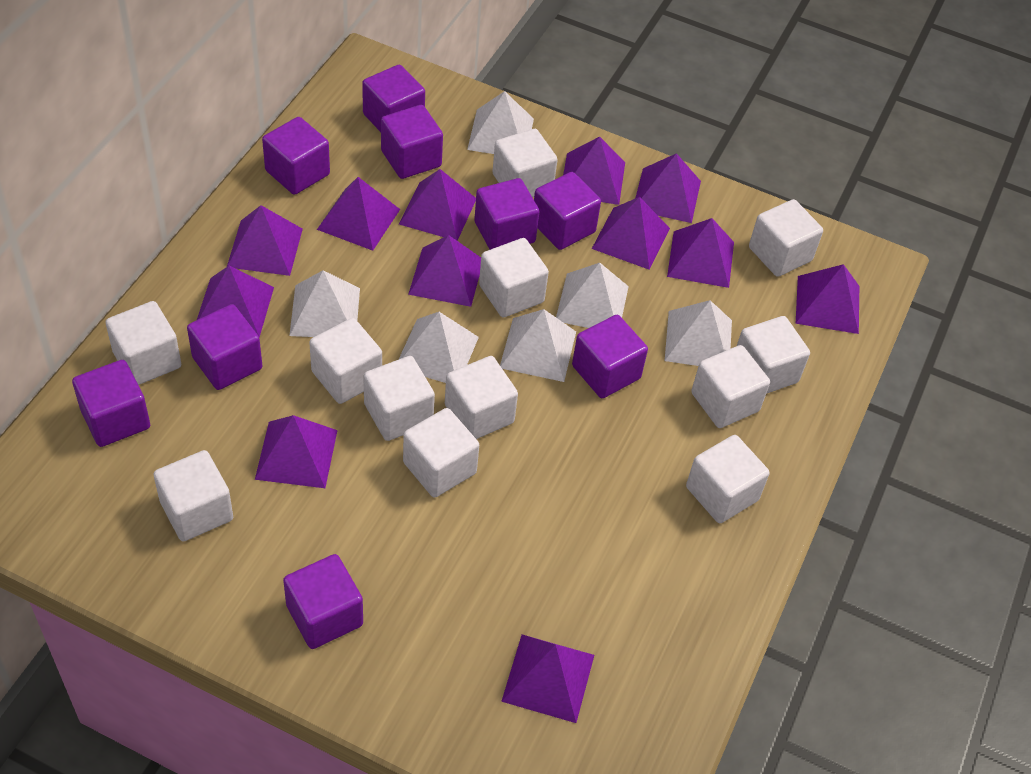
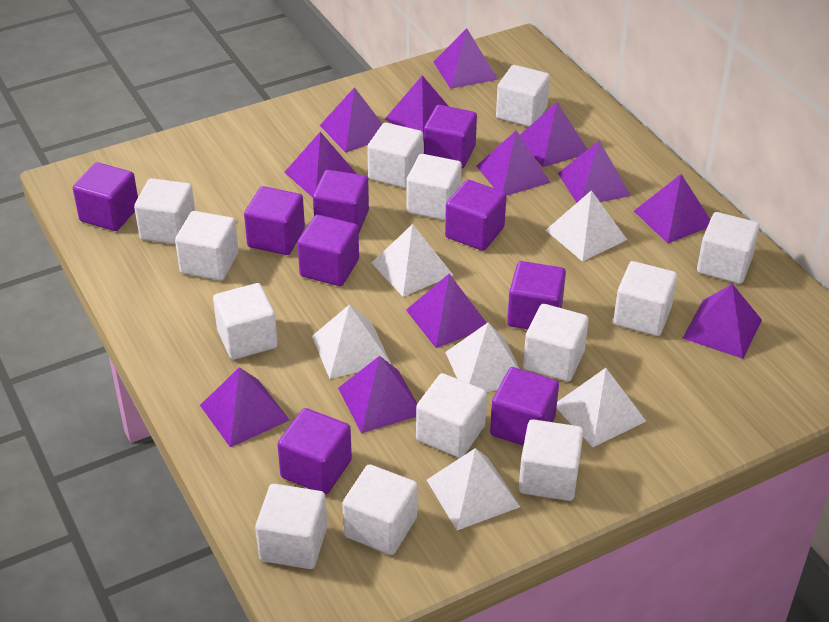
white cube: 12 -> 13

